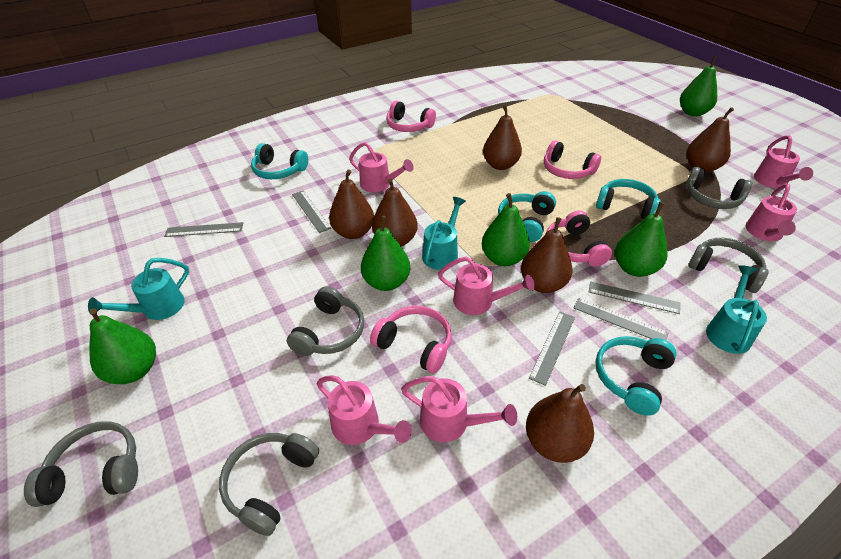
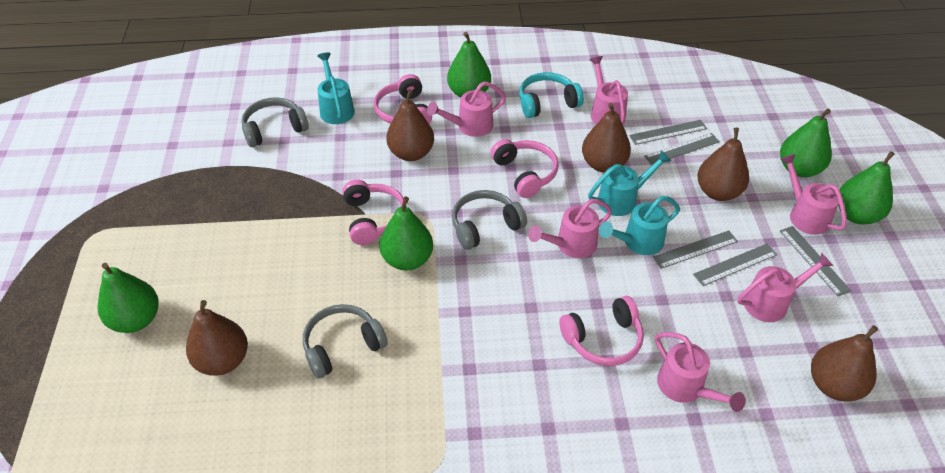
brown pear: 6 -> 5
grey headphones: 5 -> 3
turquoise headphones: 4 -> 1

